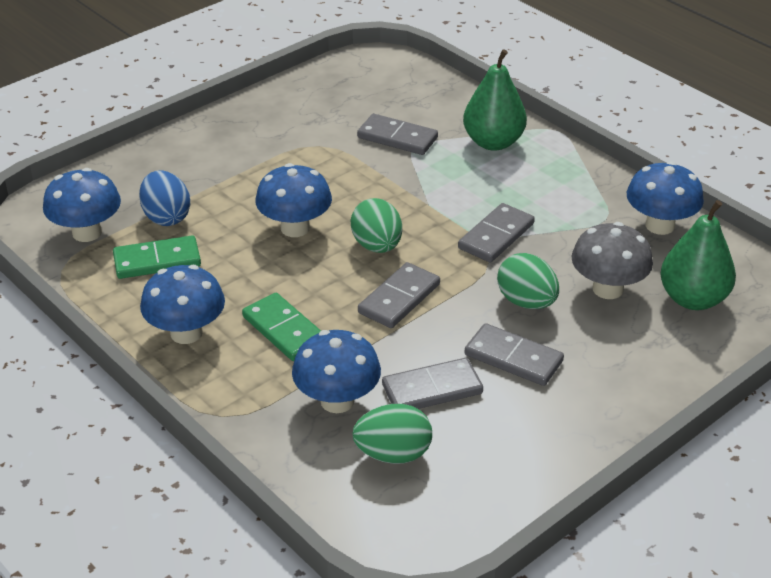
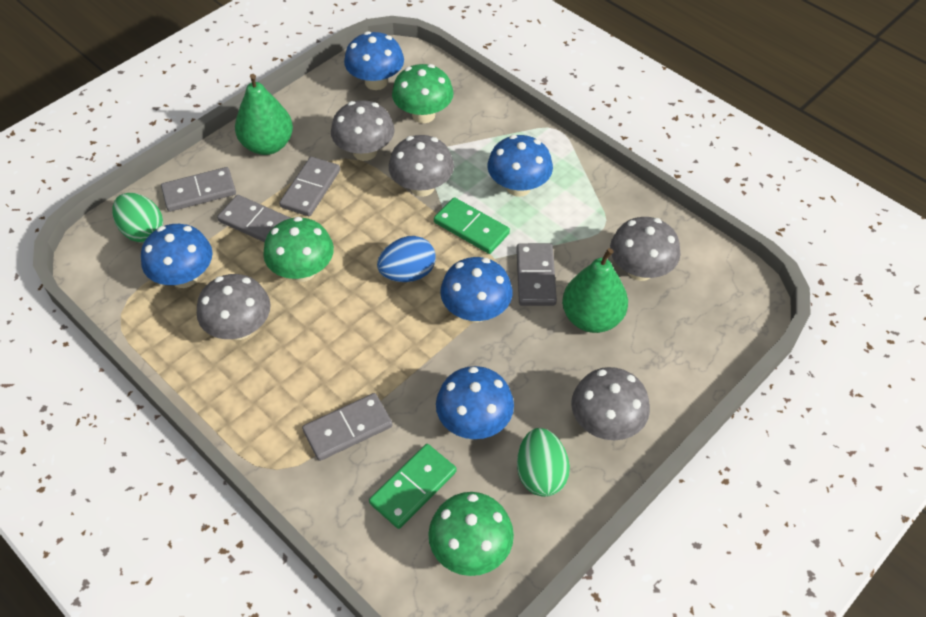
green egg: 3 -> 2
green mushroom: 0 -> 3
grey mushroom: 1 -> 5

